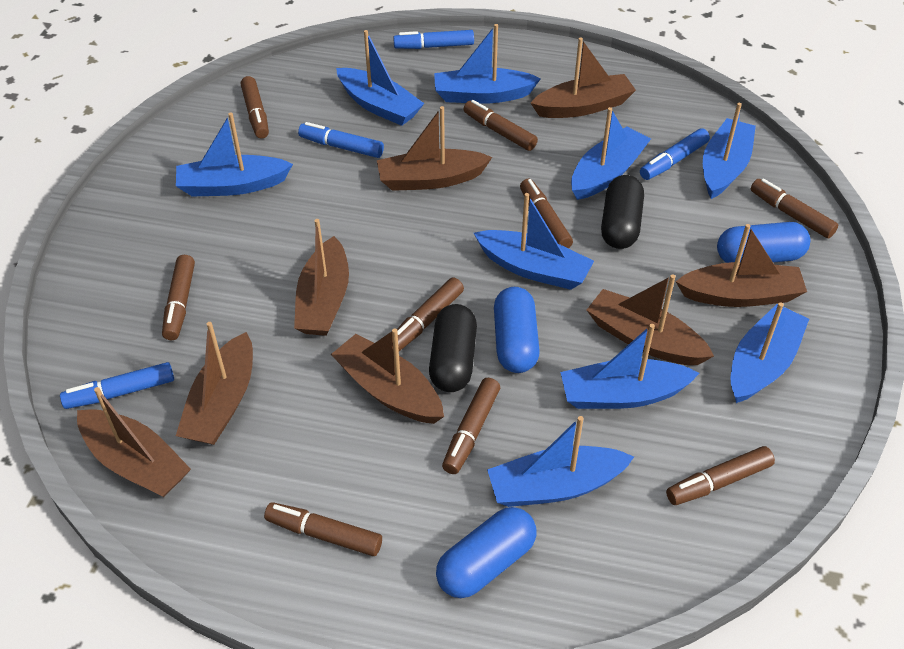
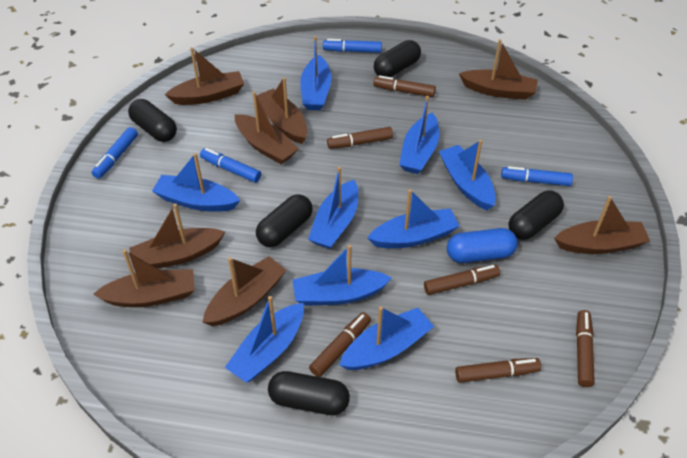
black capsule: 2 -> 5
blue capsule: 3 -> 1
brown marker: 9 -> 6

